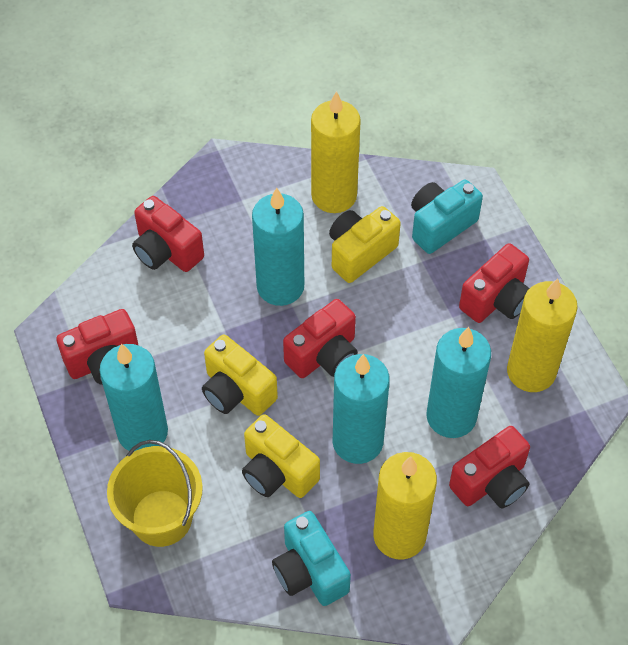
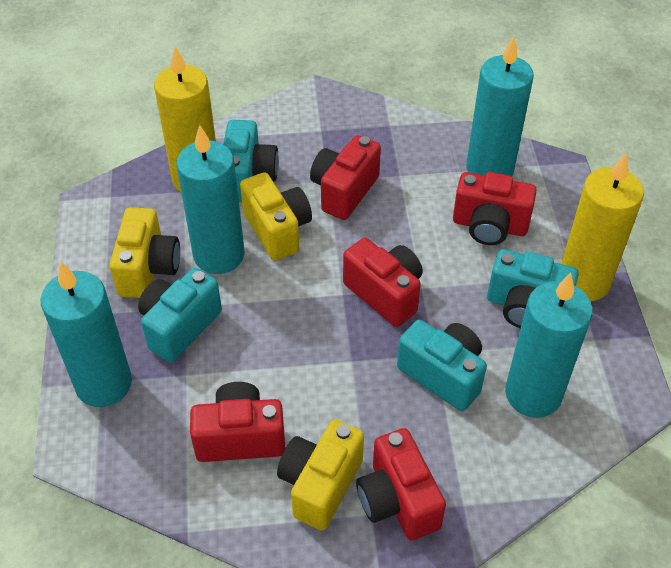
turquoise camera: 2 -> 4
yellow bucket: 1 -> 0
yellow candle: 3 -> 2

